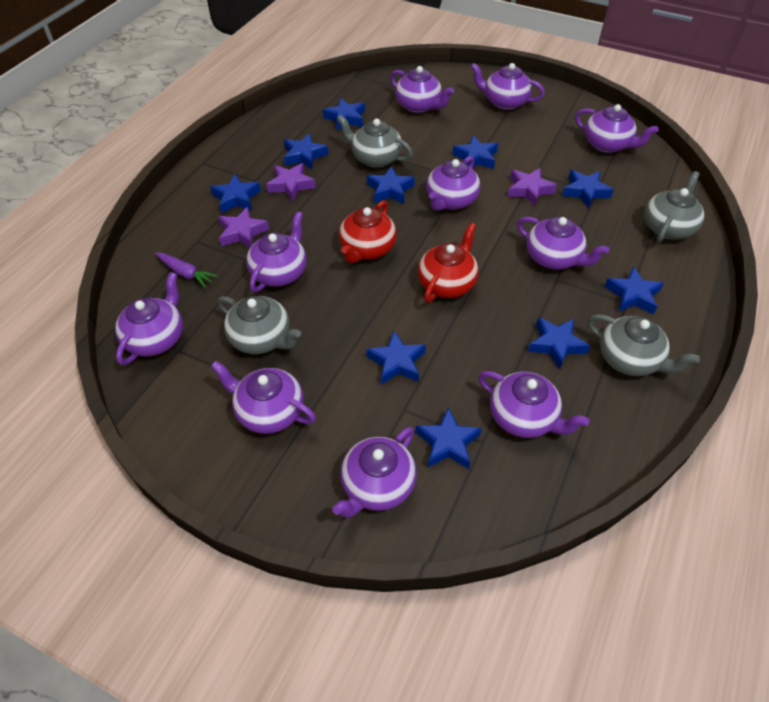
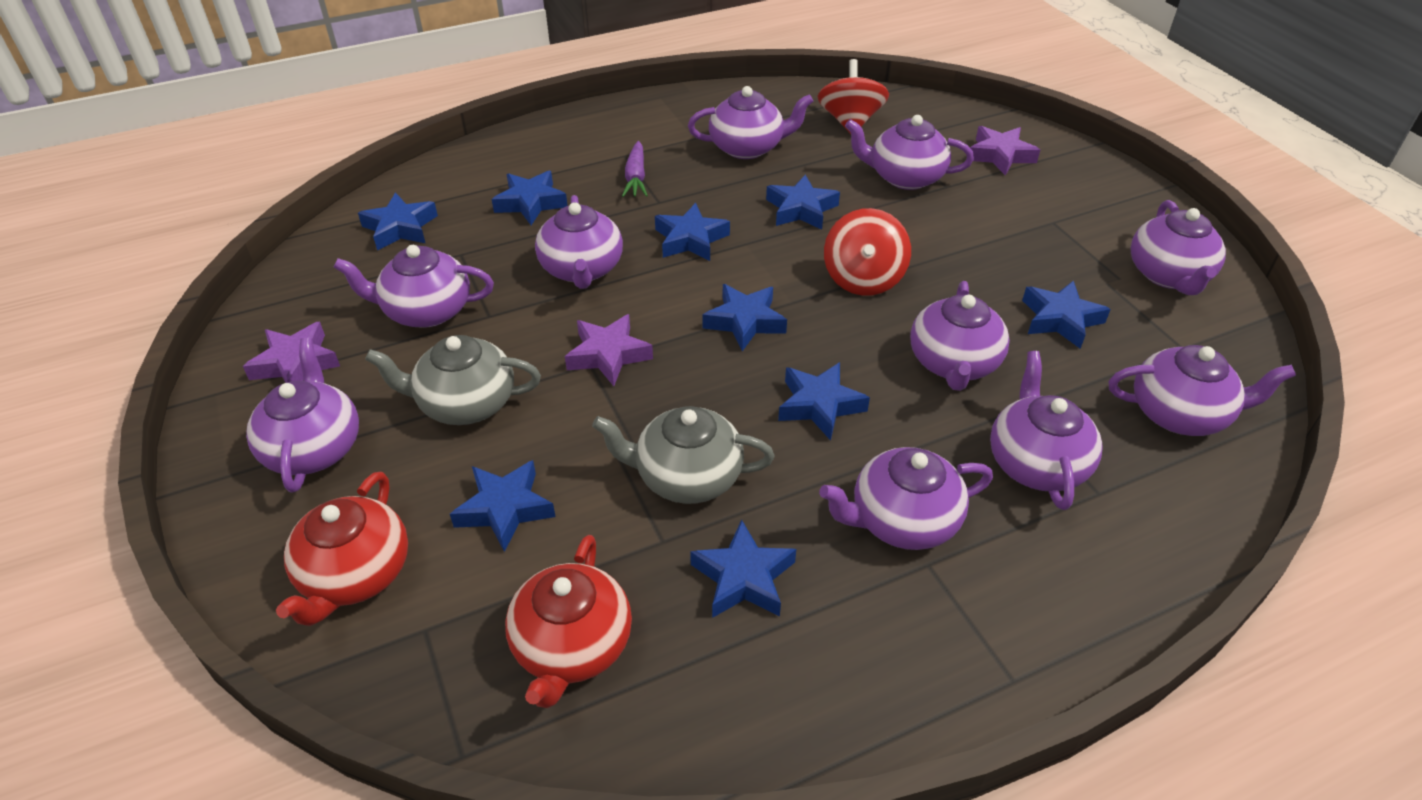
blue star: 10 -> 9
grey teapot: 4 -> 2
red spinning top: 0 -> 2

